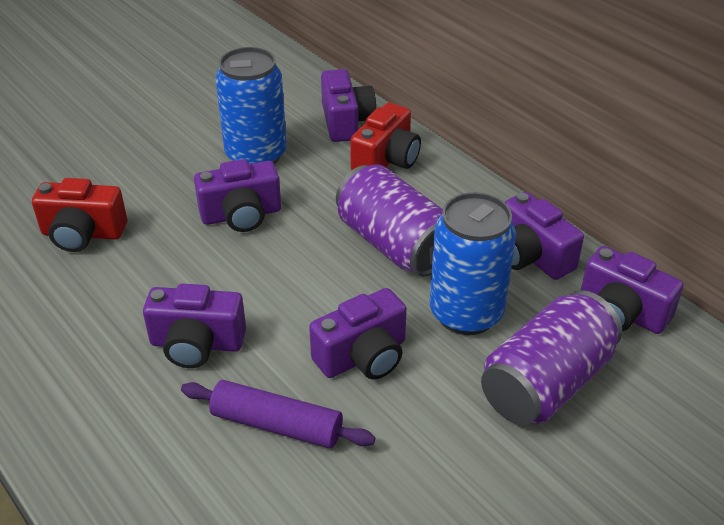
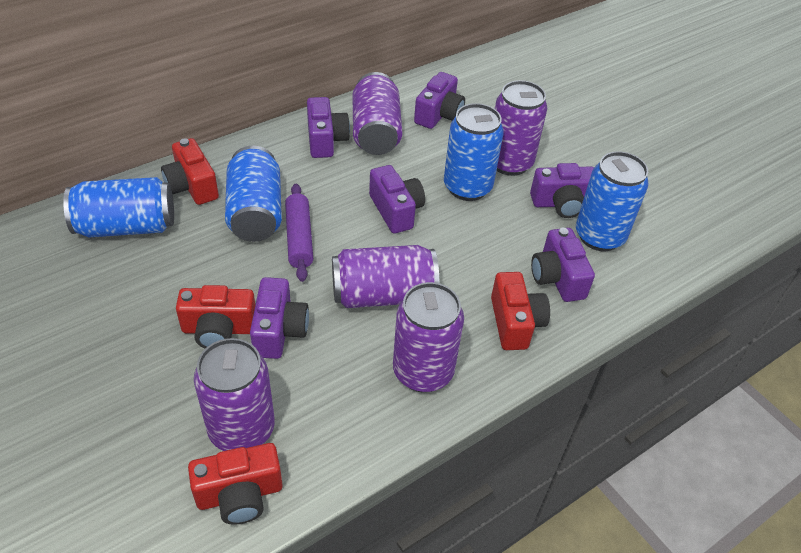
blue can: 2 -> 4
purple can: 2 -> 5
red camera: 2 -> 4

